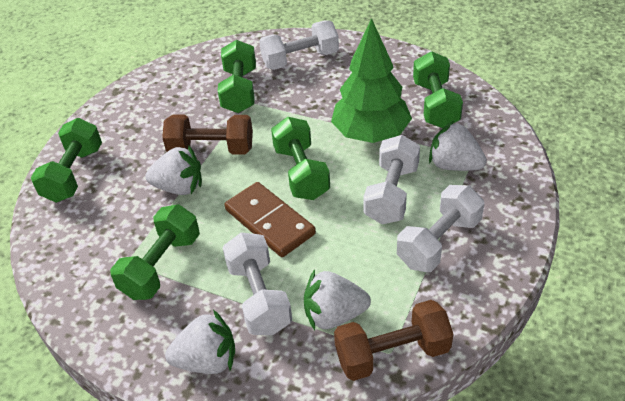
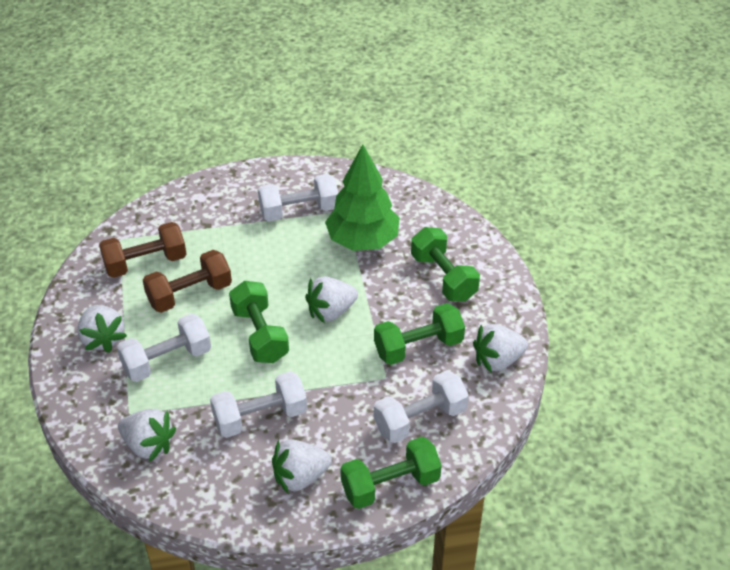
brown domino: 1 -> 0
green dumbbell: 5 -> 4
white strawberry: 4 -> 5

